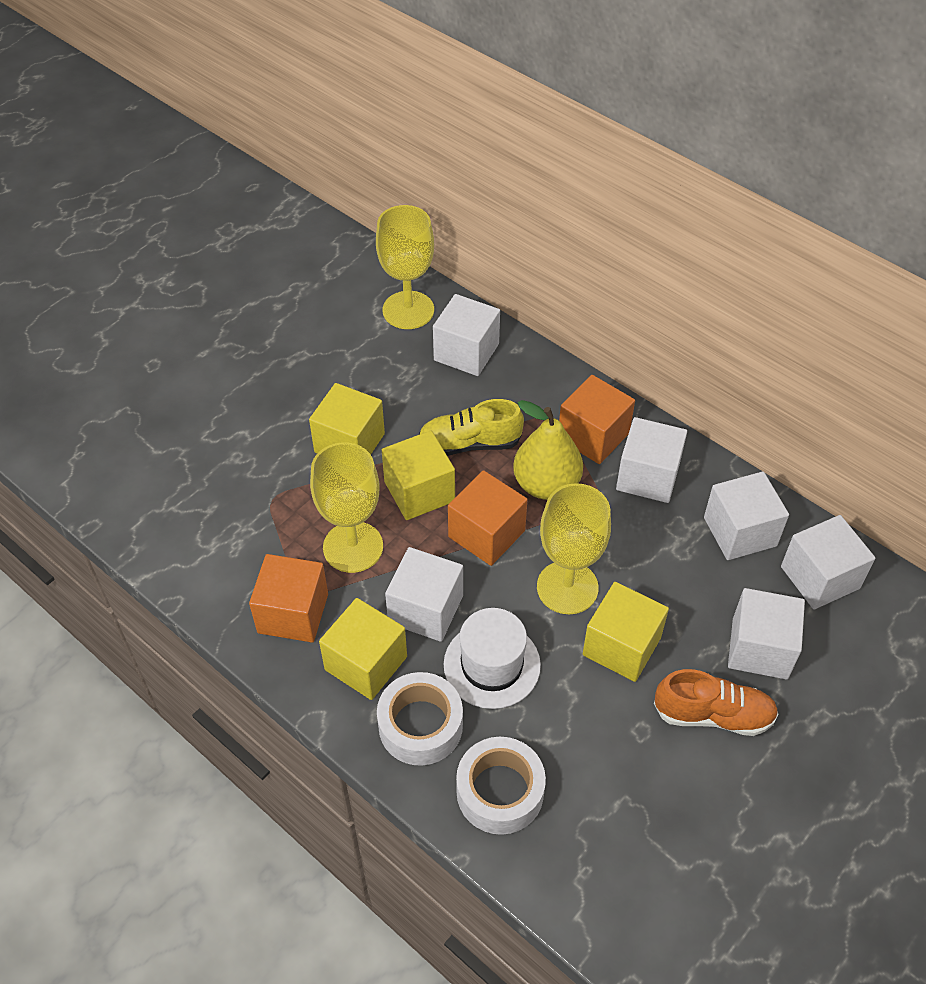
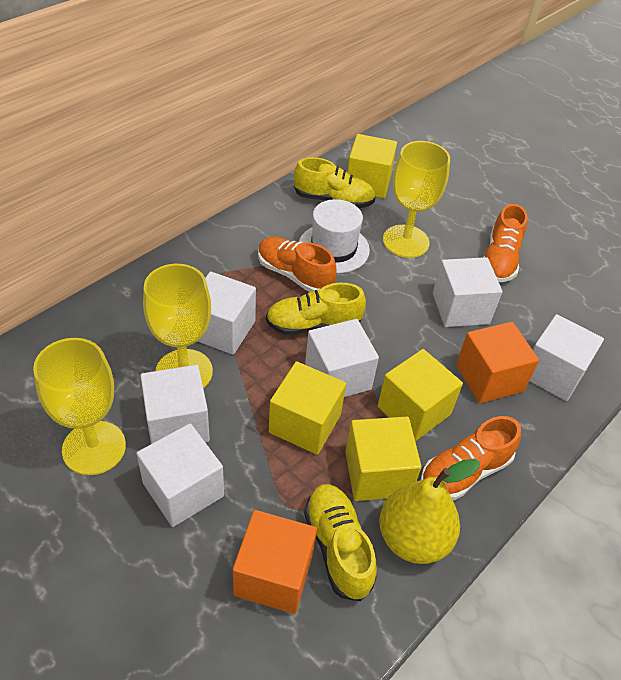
orange cube: 3 -> 2
orange shoe: 1 -> 3
white tape: 2 -> 0
yellow shoe: 1 -> 3

